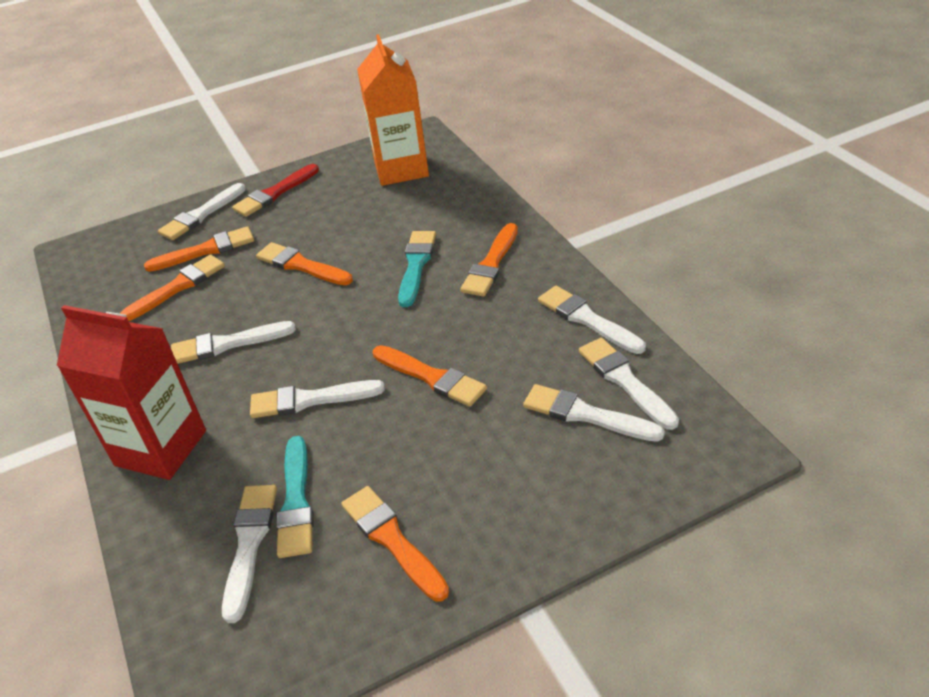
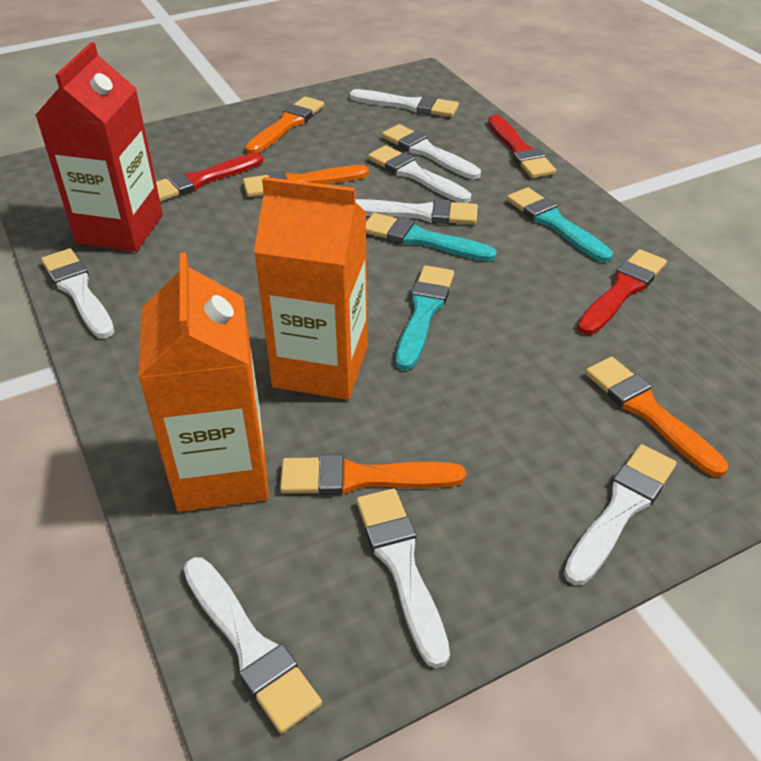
orange brush: 6 -> 4
orange carton: 1 -> 2
red brush: 1 -> 3
turquoise brush: 2 -> 3
white brush: 7 -> 8

